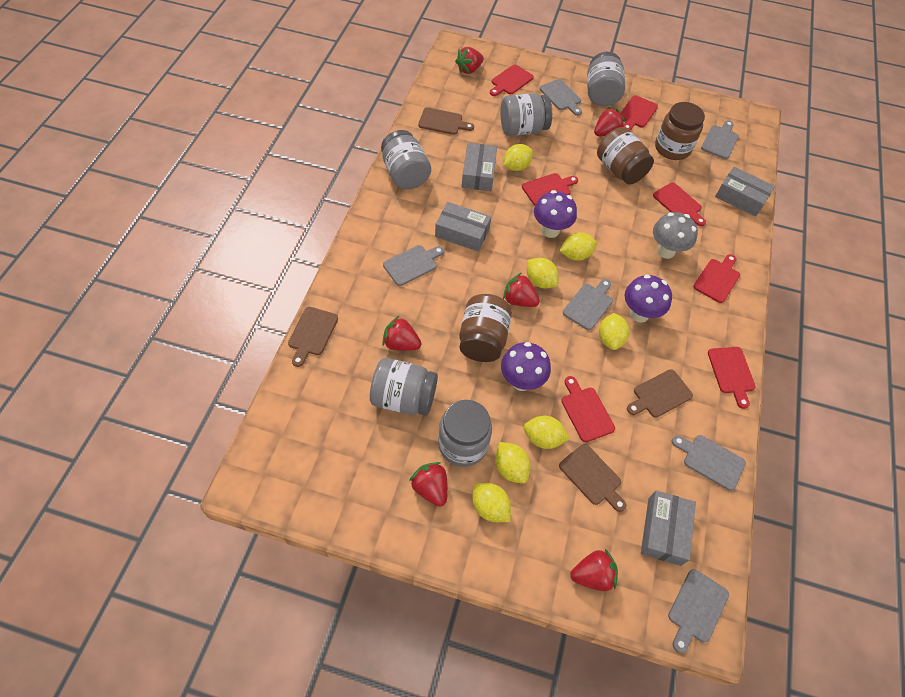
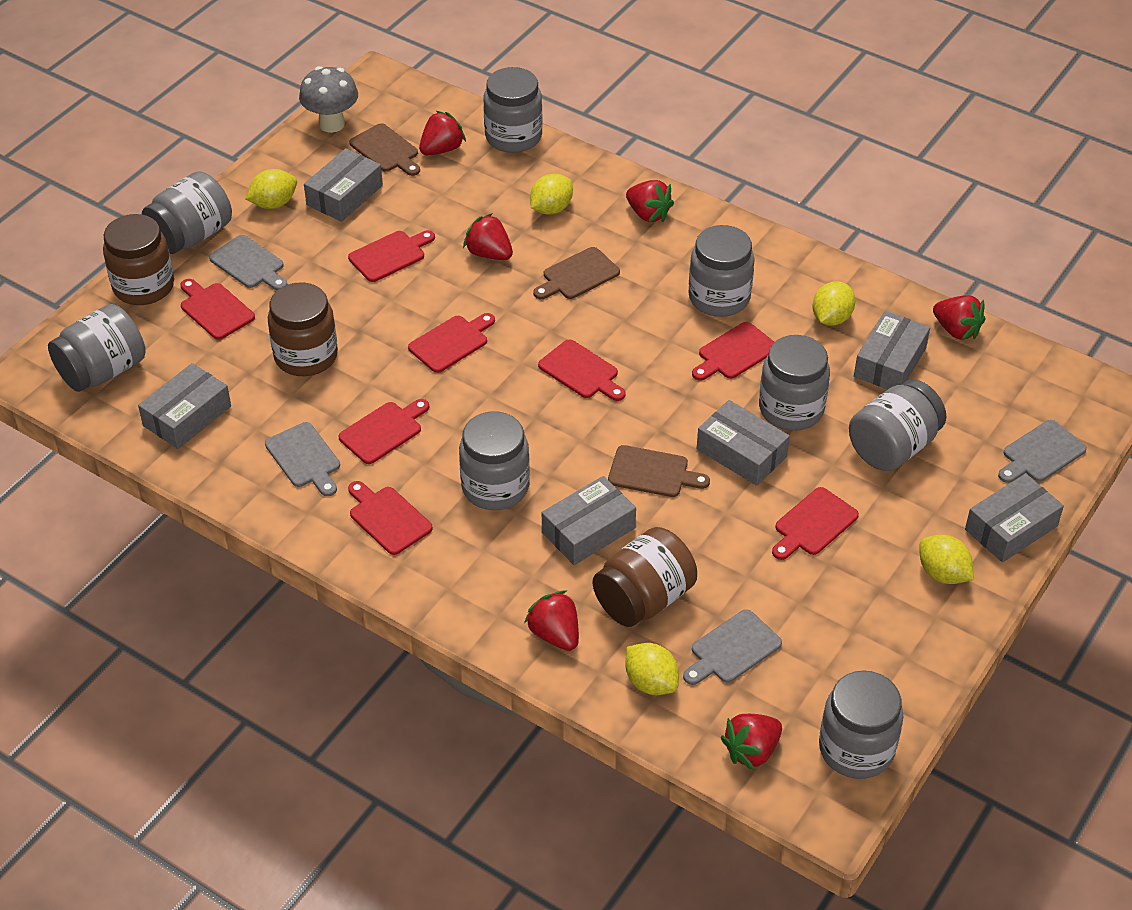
brown cutting board: 4 -> 3
grey box: 4 -> 6
grey cutting board: 6 -> 4
grey jar: 5 -> 8
purple mushroom: 3 -> 0
red cutting board: 7 -> 8
yellow lemon: 7 -> 5

